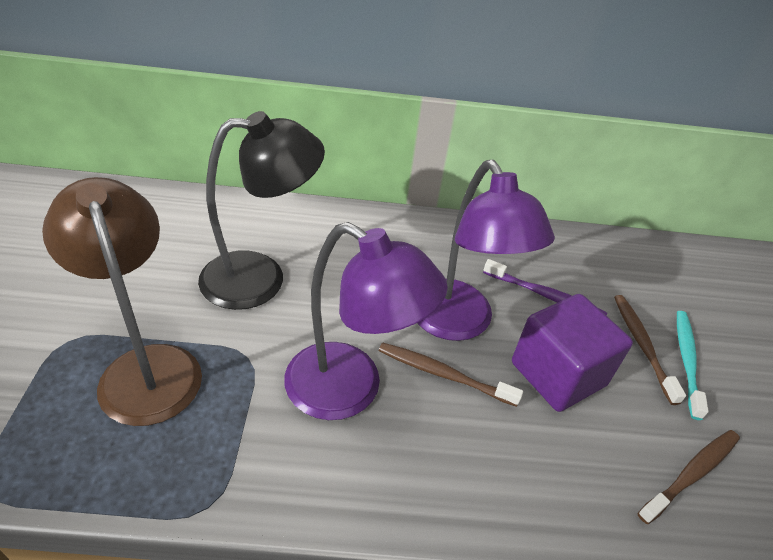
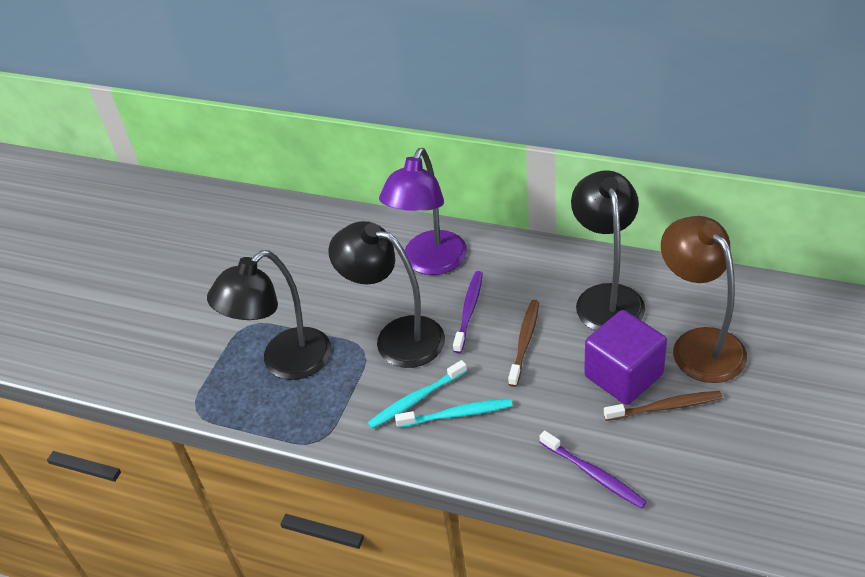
black lamp: 1 -> 3
brown toothbrush: 3 -> 2
purple lamp: 2 -> 1
purple toothbrush: 1 -> 2
turquoise toothbrush: 1 -> 2

